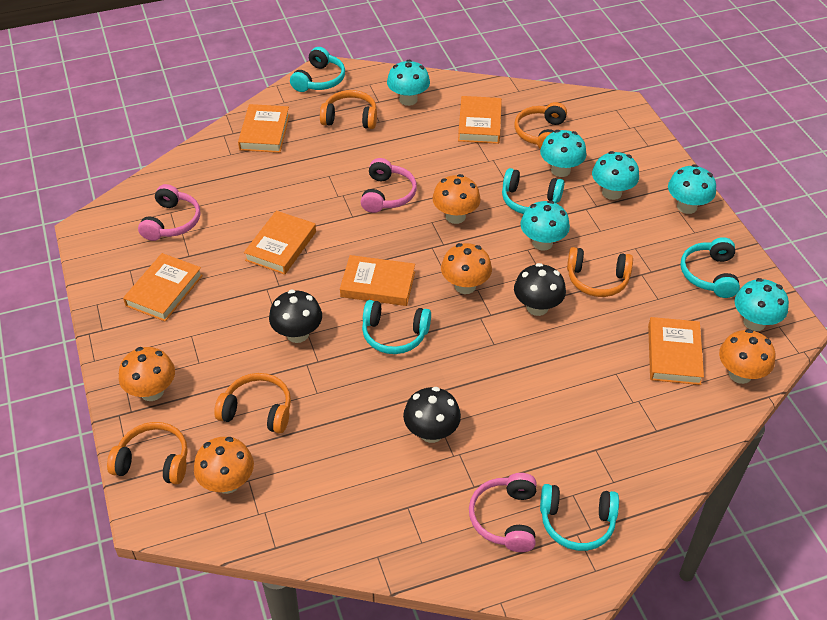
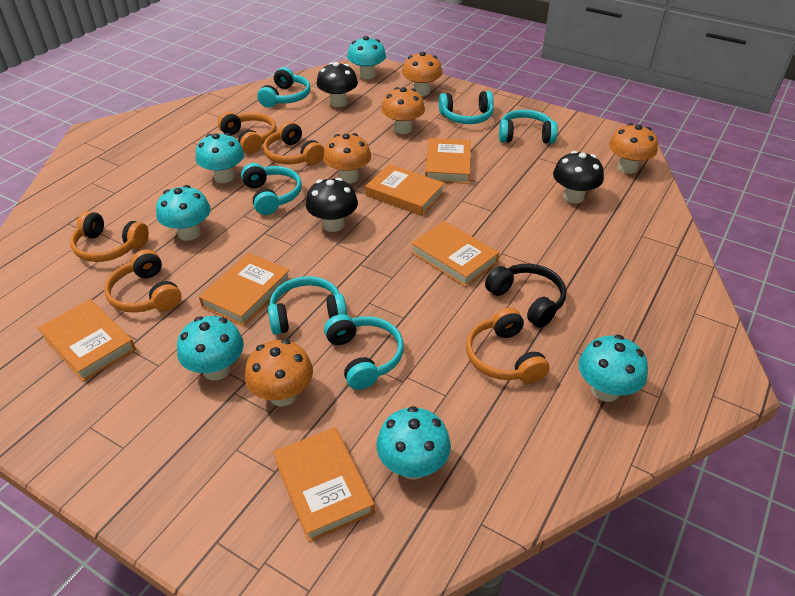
black headphones: 0 -> 1
pink headphones: 3 -> 0
turquoise headphones: 5 -> 6

